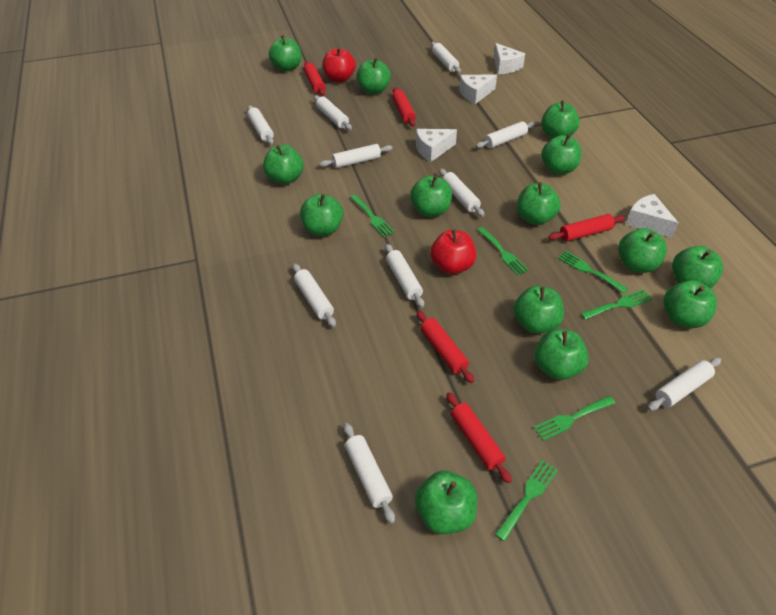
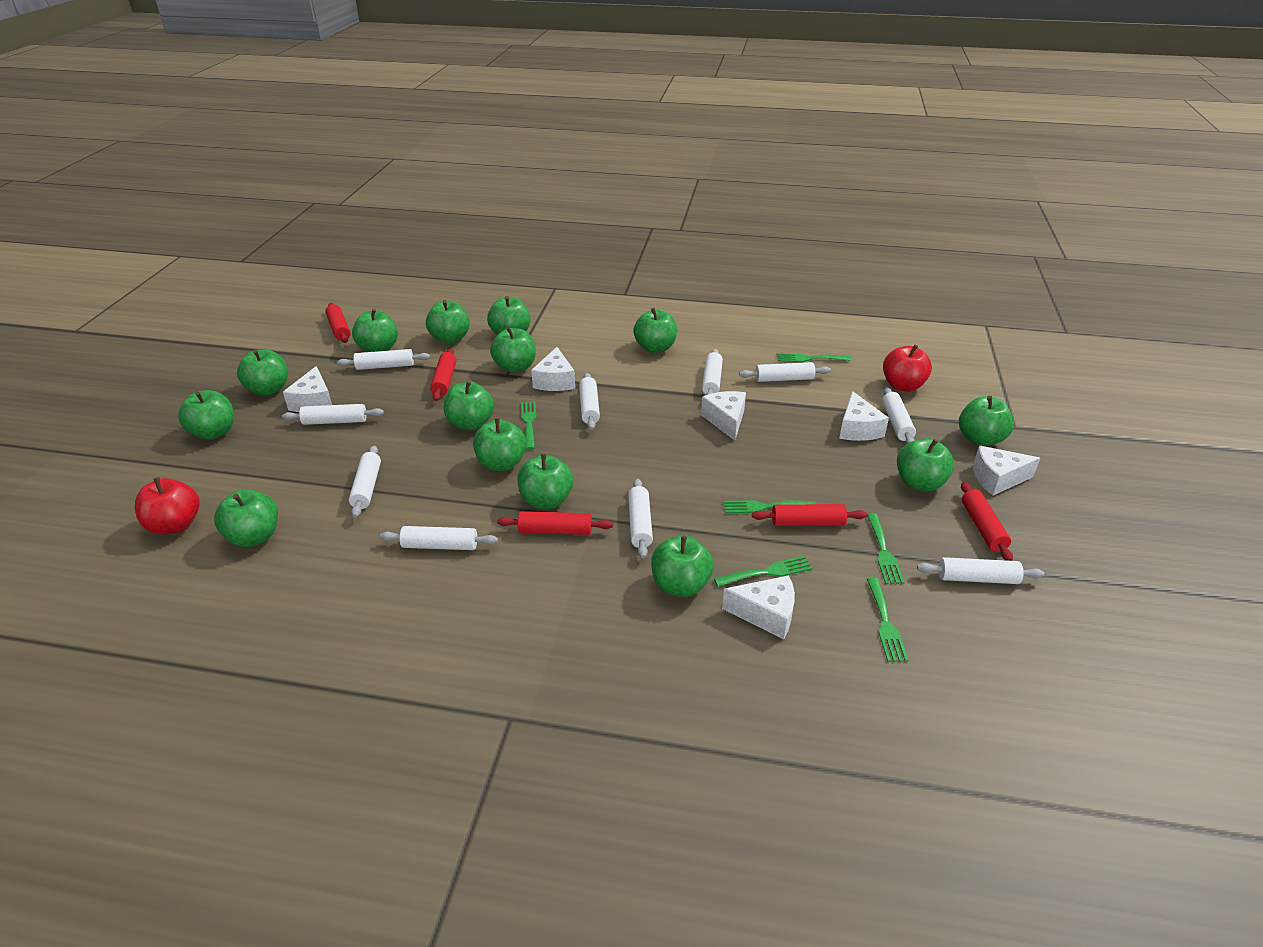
white cheese: 4 -> 6

